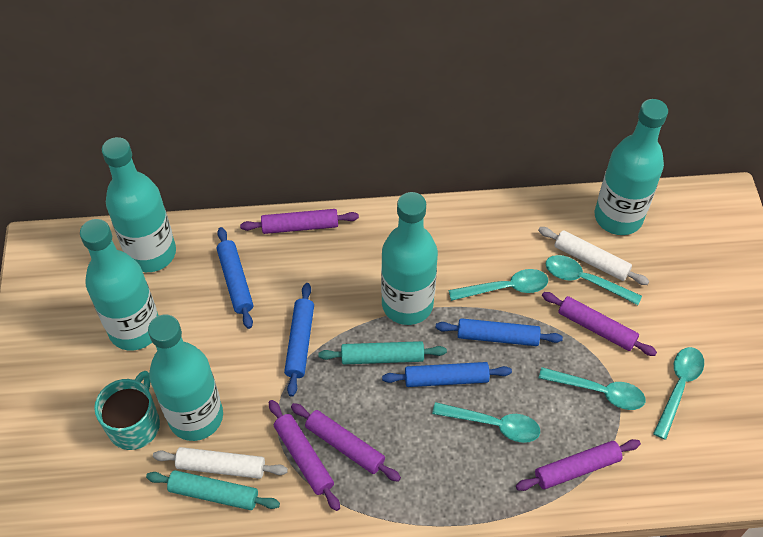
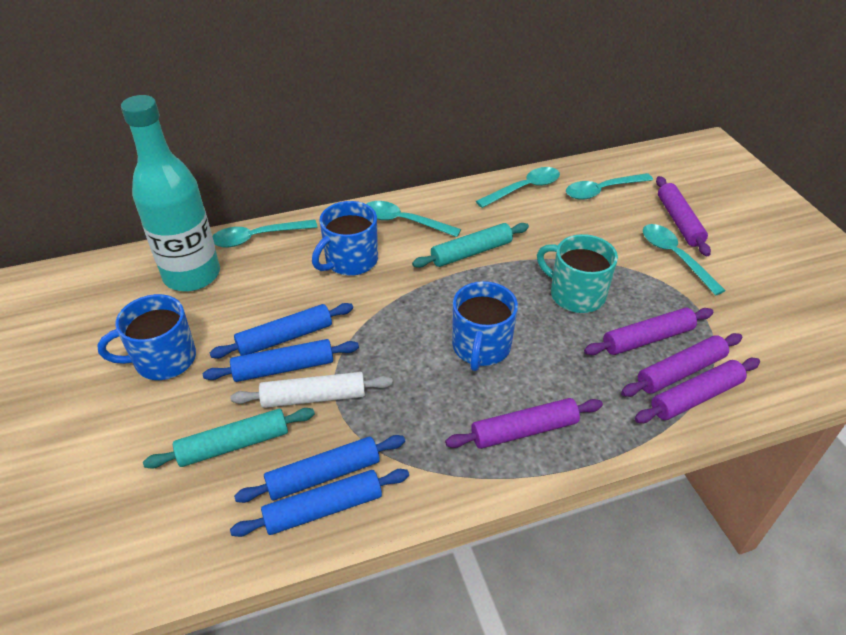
blue mug: 0 -> 3
turquoise bottle: 5 -> 1
white rolling pin: 2 -> 1

